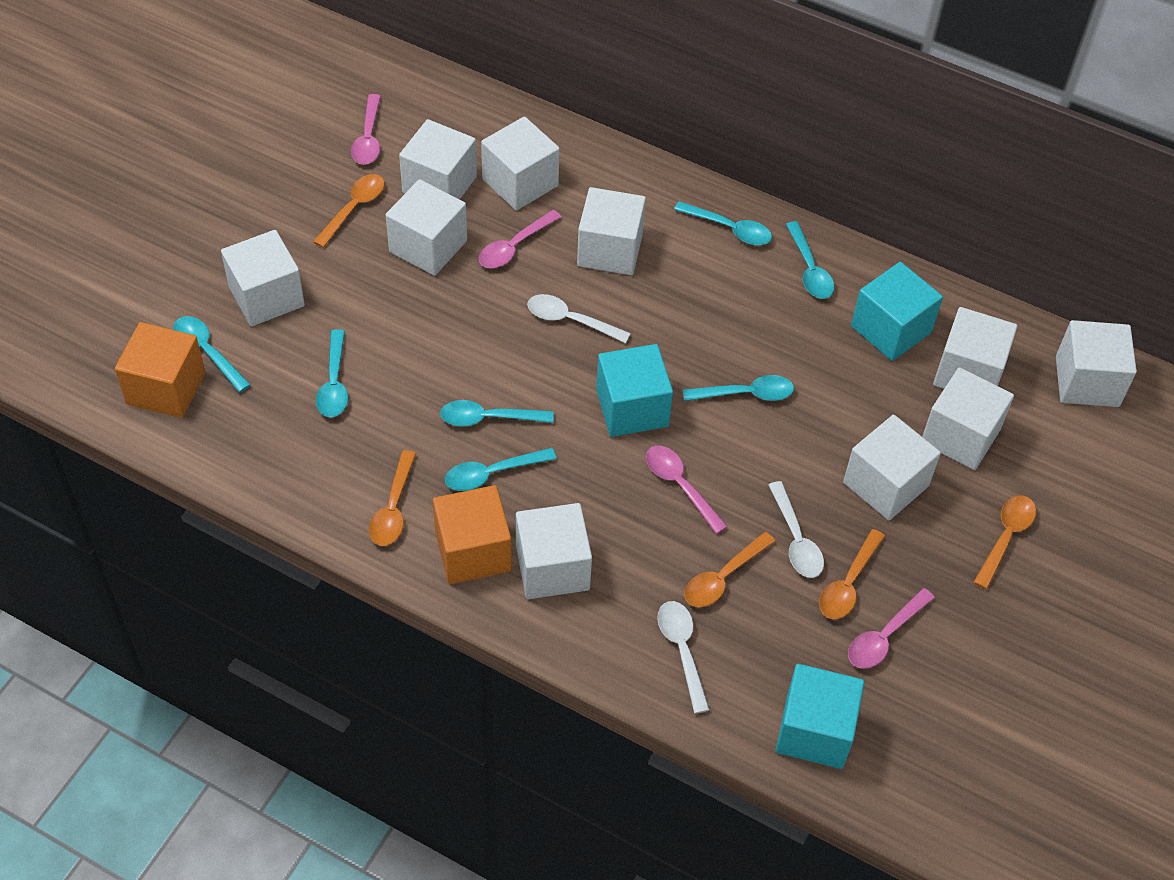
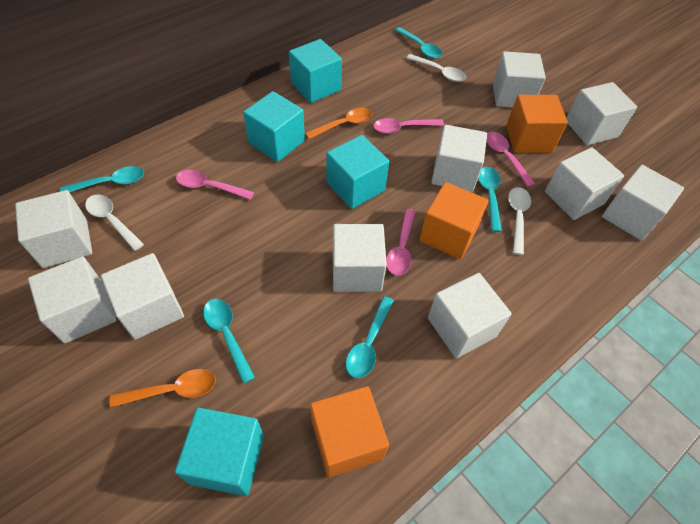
orange cube: 2 -> 3
orange spoon: 5 -> 2
turquoise cube: 3 -> 4
turquoise spoon: 7 -> 5

